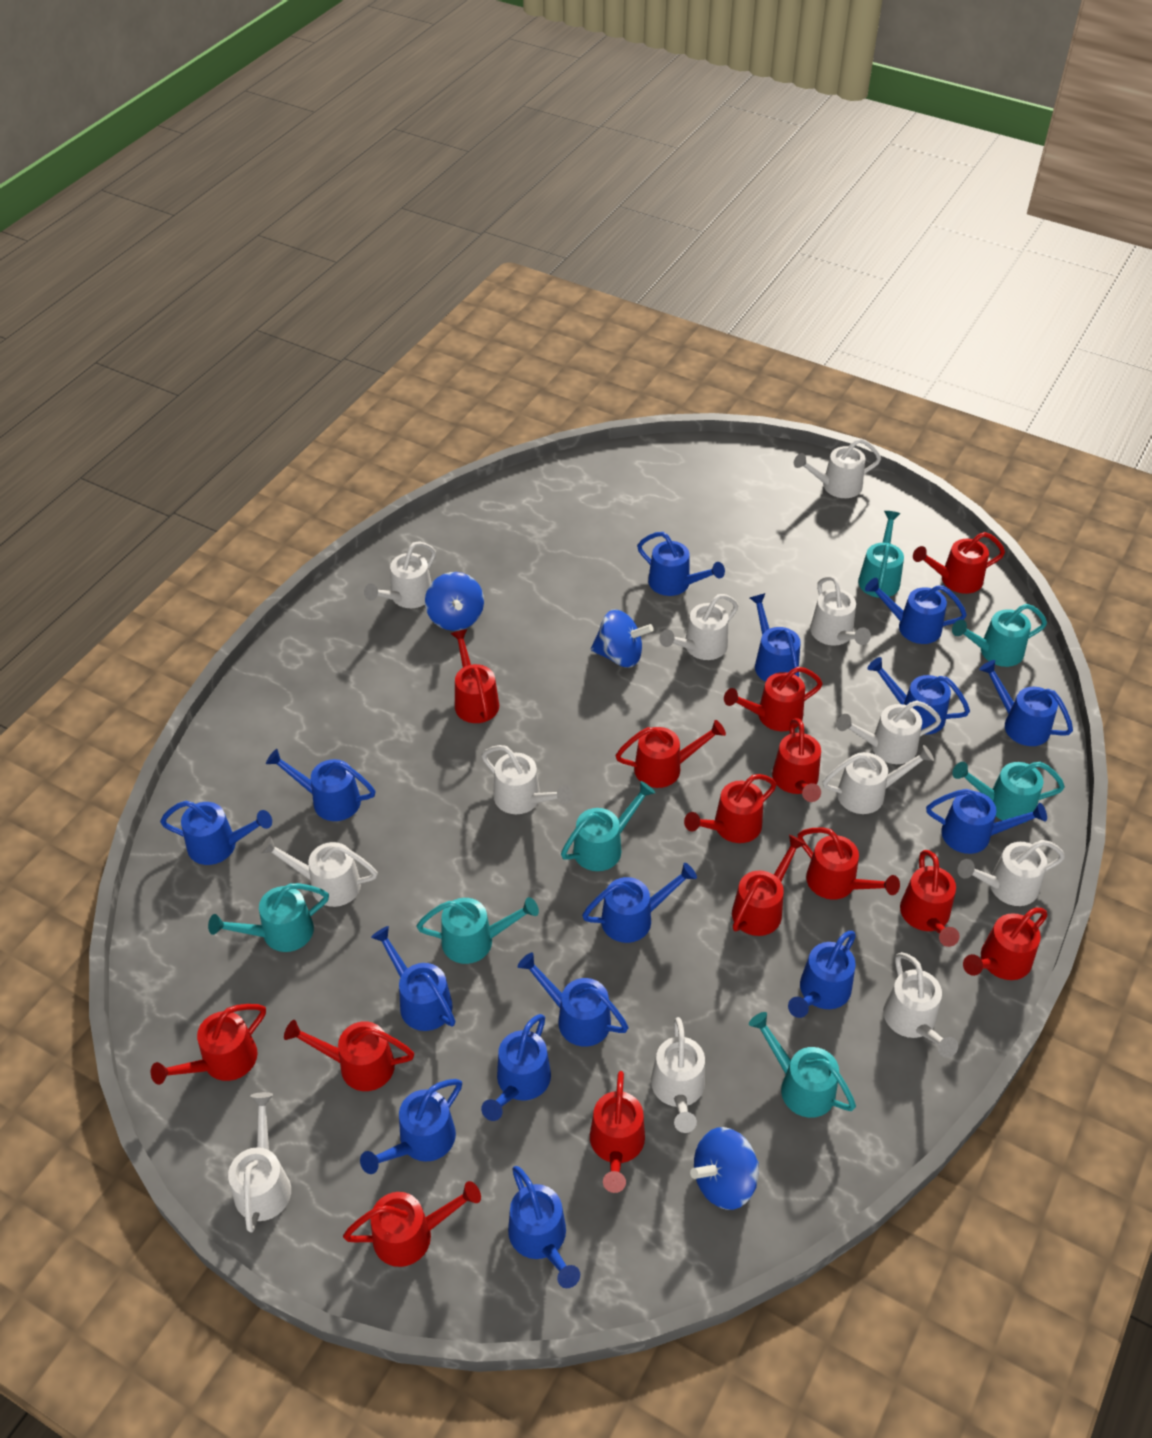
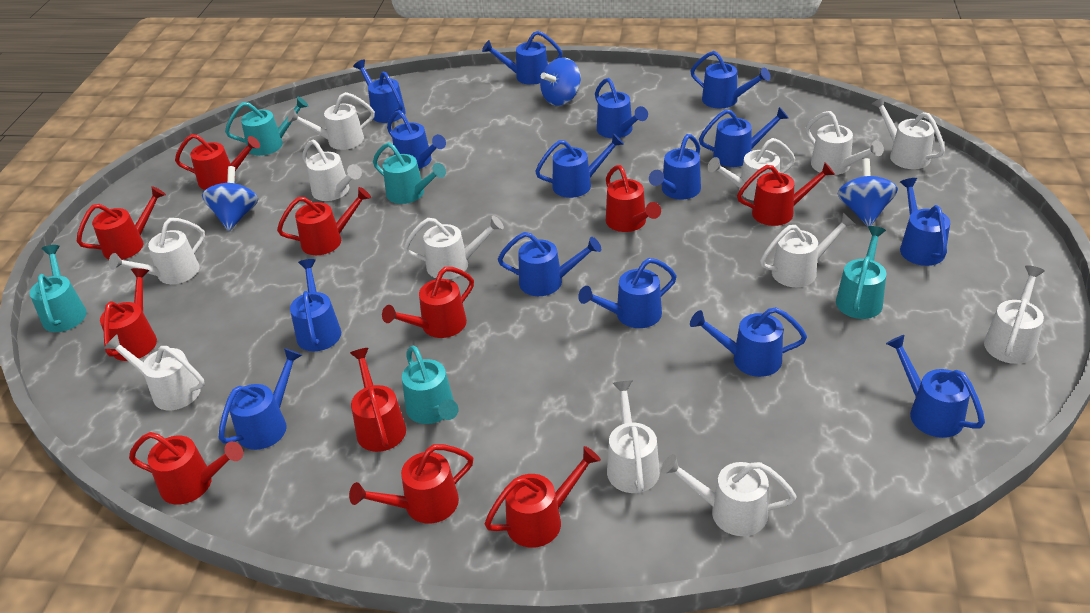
red watering can: 14 -> 11
turquoise watering can: 7 -> 5

